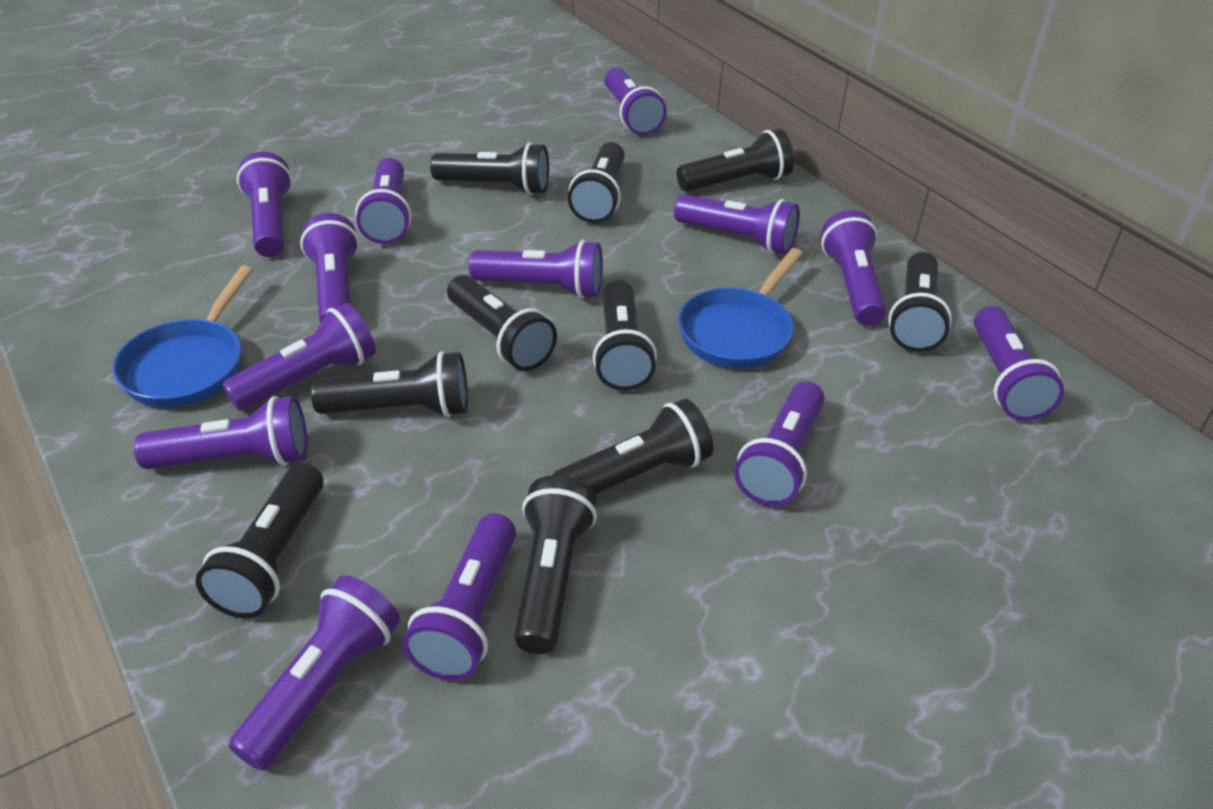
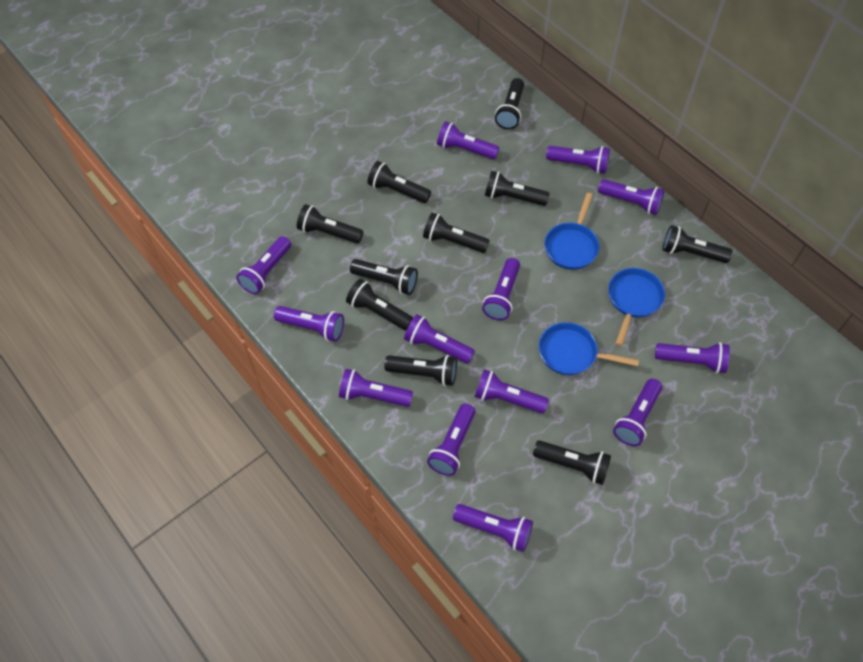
blue pan: 2 -> 3

